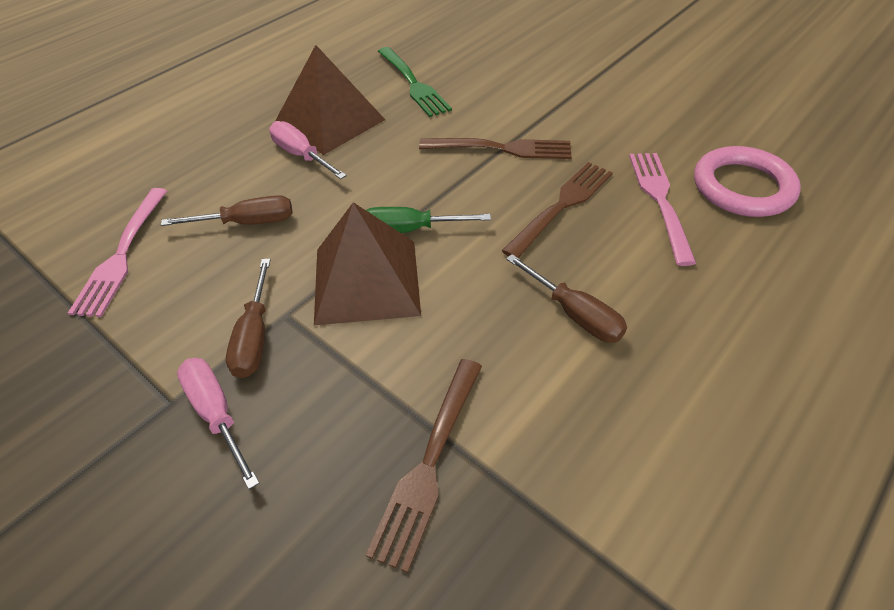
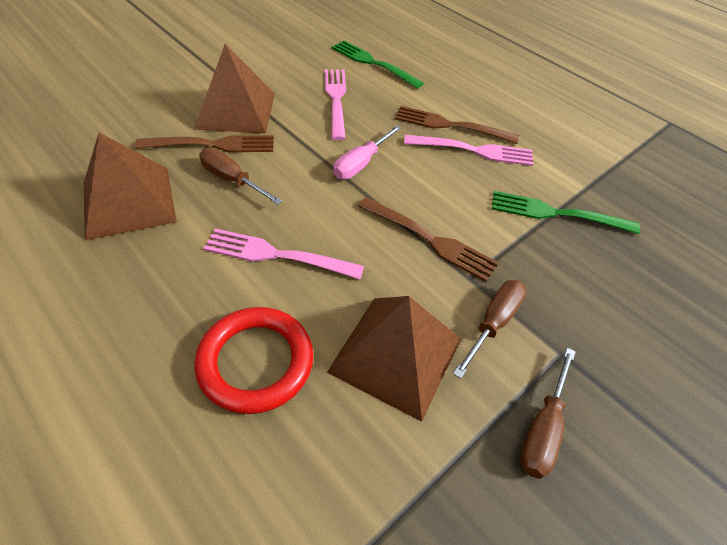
brown pyramid: 2 -> 3
green fork: 1 -> 2
green screwdriver: 1 -> 0
pink fork: 2 -> 3
pink ring: 1 -> 0
pink screwdriver: 2 -> 1
red ring: 0 -> 1

